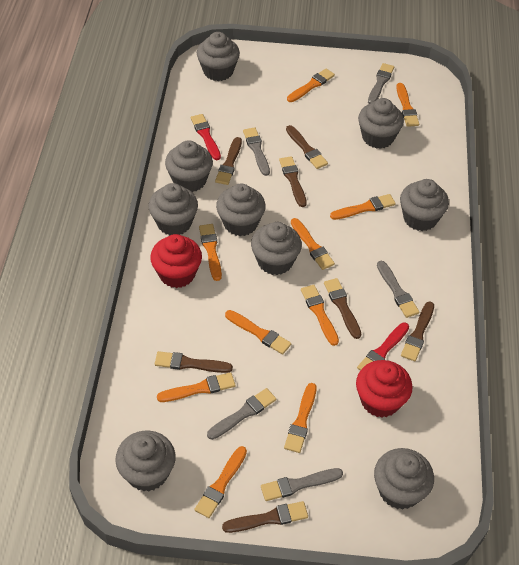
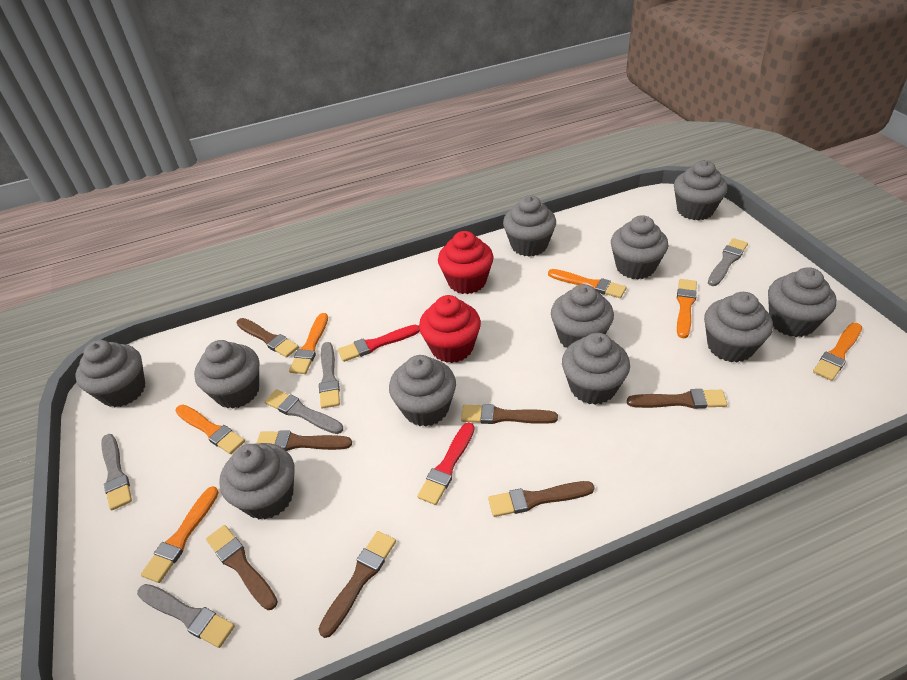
grey cupcake: 9 -> 11
orange brush: 10 -> 6

